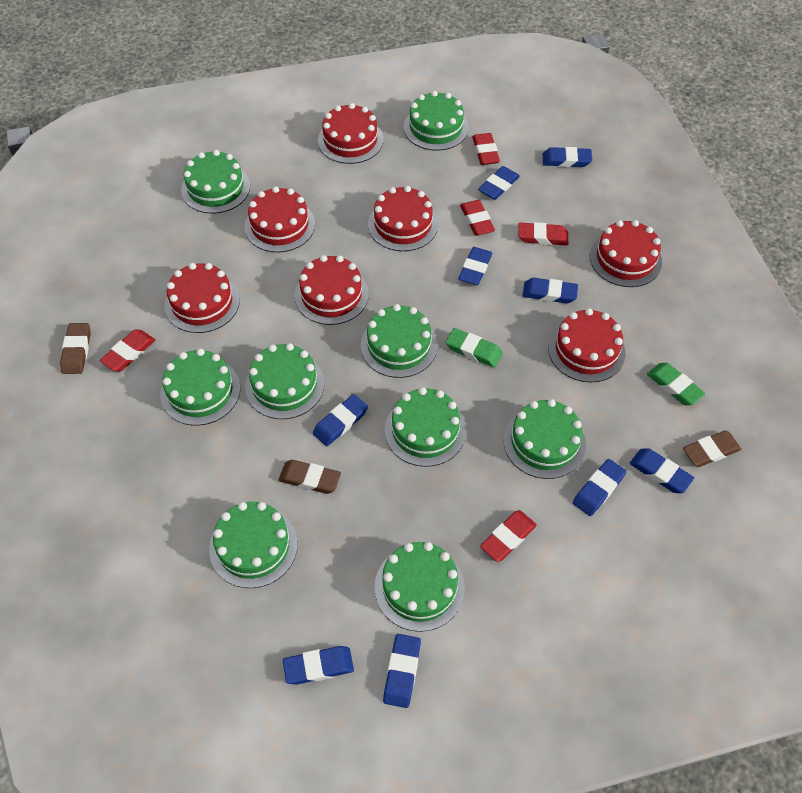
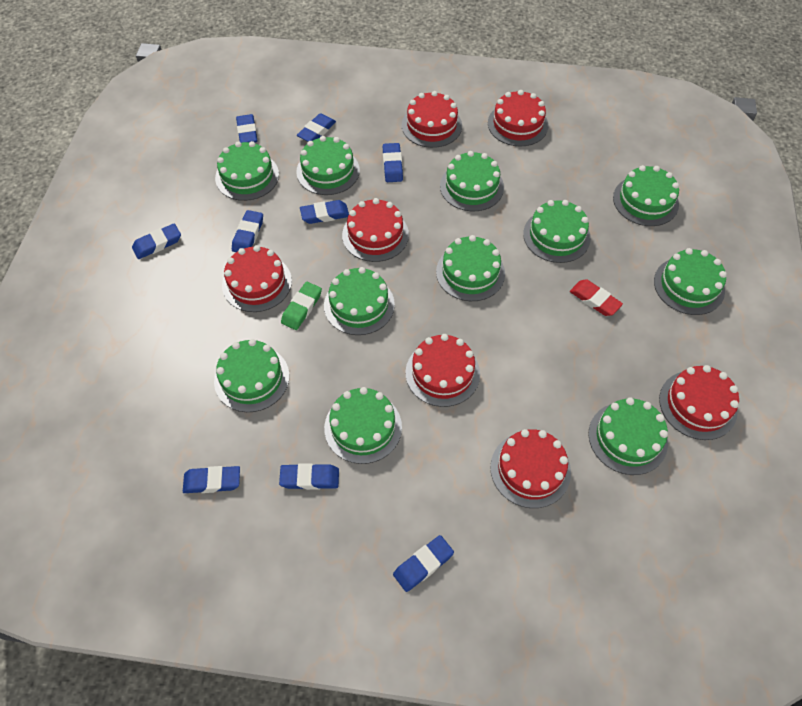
brown eraser: 3 -> 0
green cake: 9 -> 11
green eraser: 2 -> 1
red eraser: 5 -> 1

